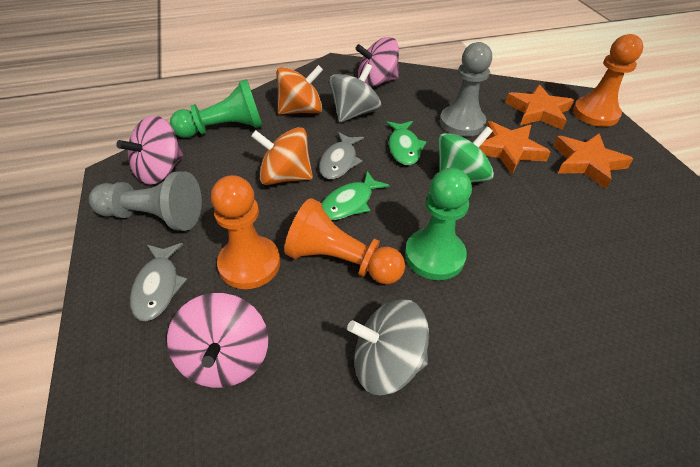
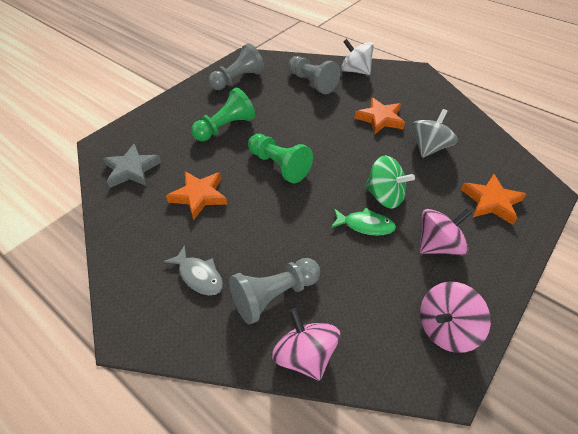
green fish: 2 -> 1
grey fish: 2 -> 1
grey pawn: 2 -> 3
grey spinning top: 2 -> 1
grey star: 0 -> 1
orange pawn: 3 -> 0
orange spinning top: 2 -> 0
white spinning top: 0 -> 1

